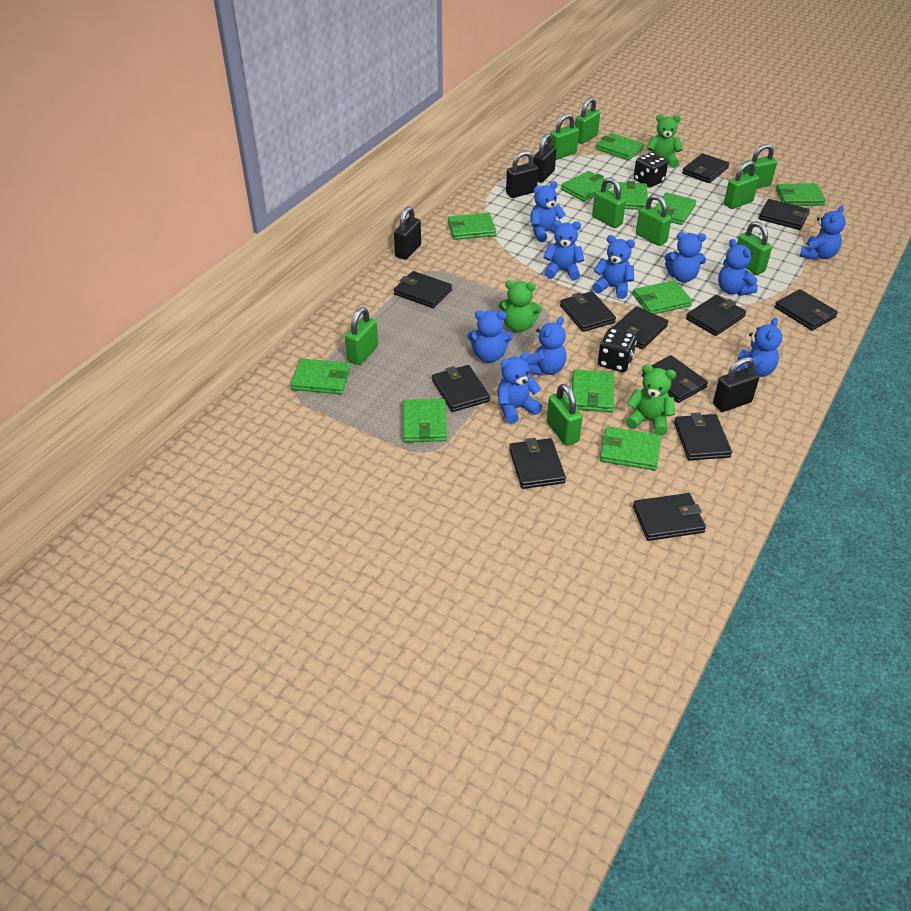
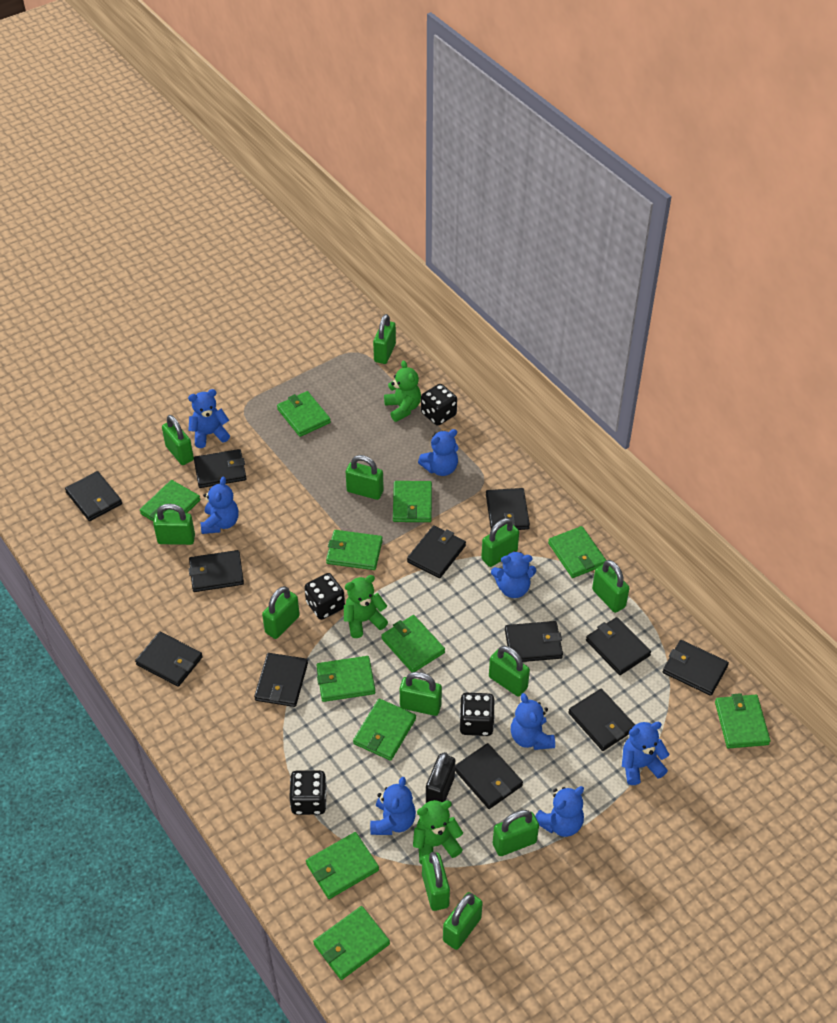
black dice: 2 -> 4
black padlock: 4 -> 1
blue teddy bear: 10 -> 8
green padlock: 9 -> 12

